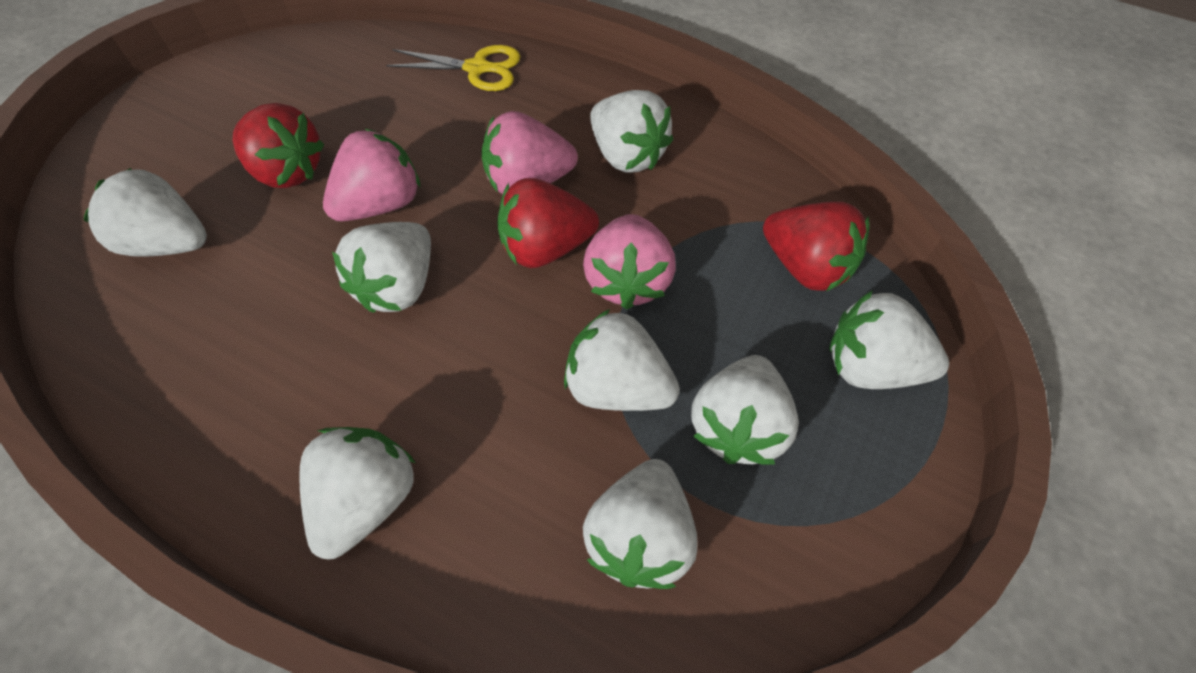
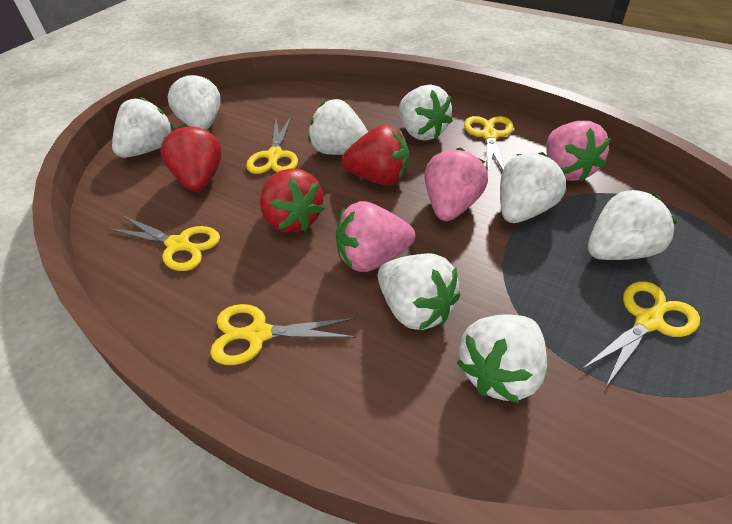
yellow scissors: 1 -> 5

